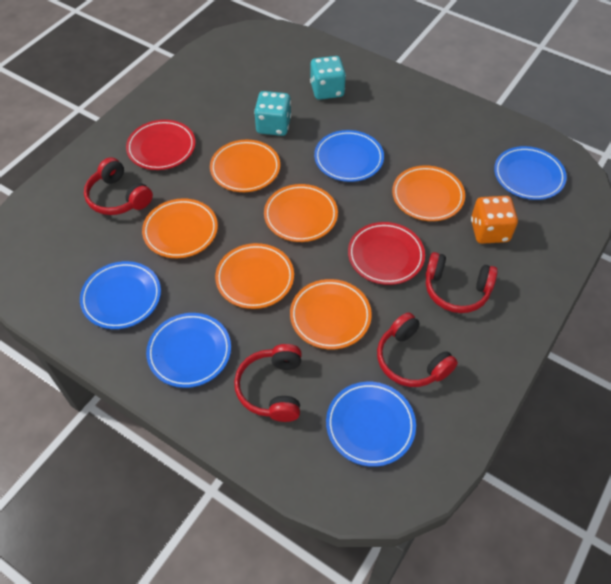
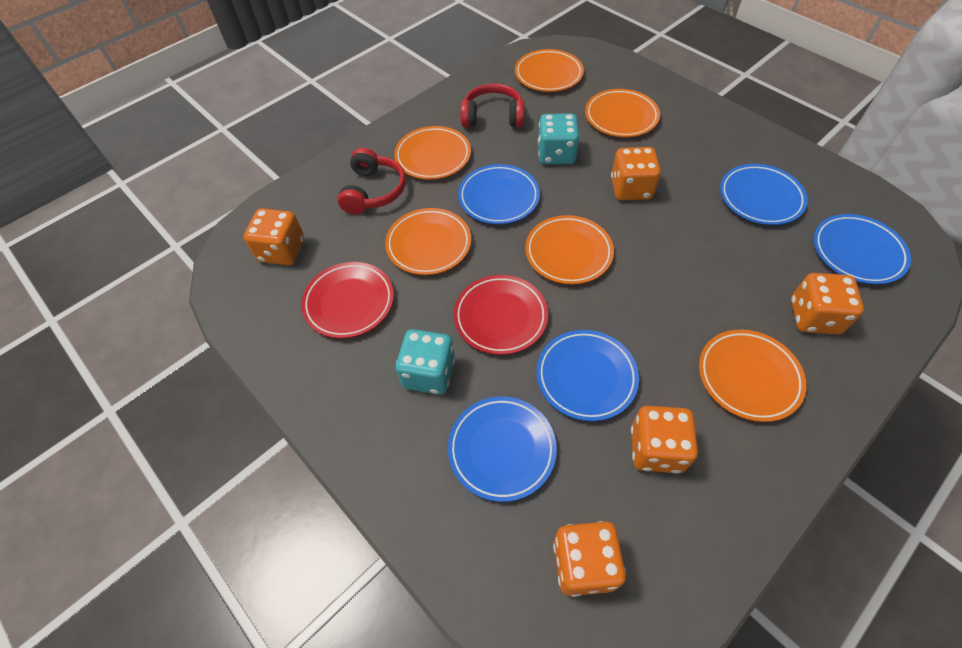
orange dice: 1 -> 5
red headphones: 4 -> 2

